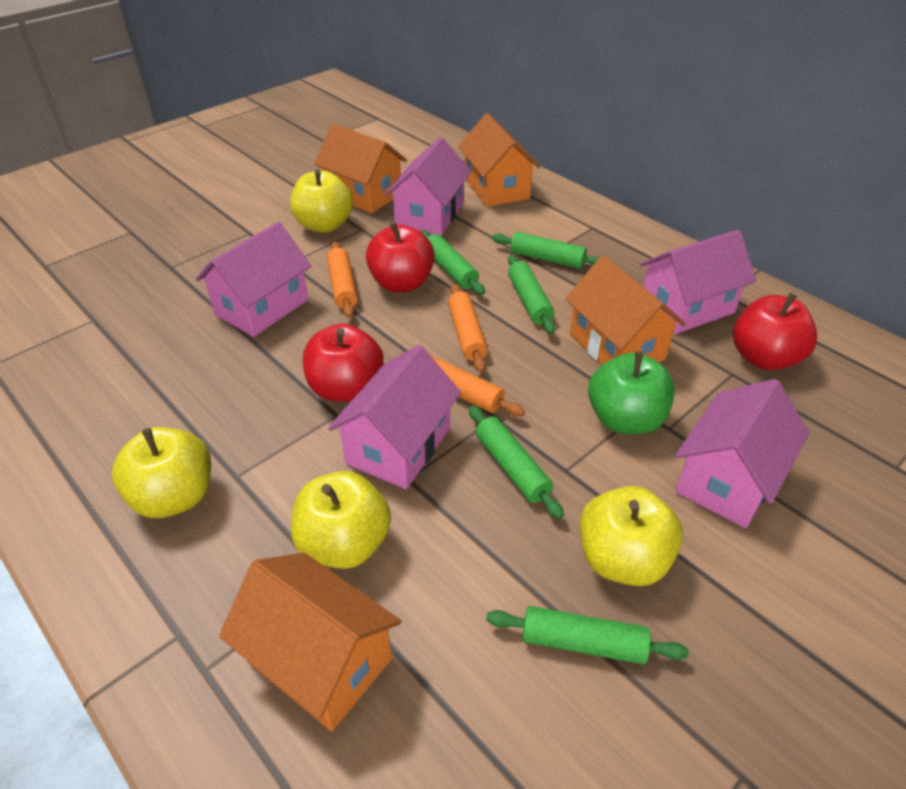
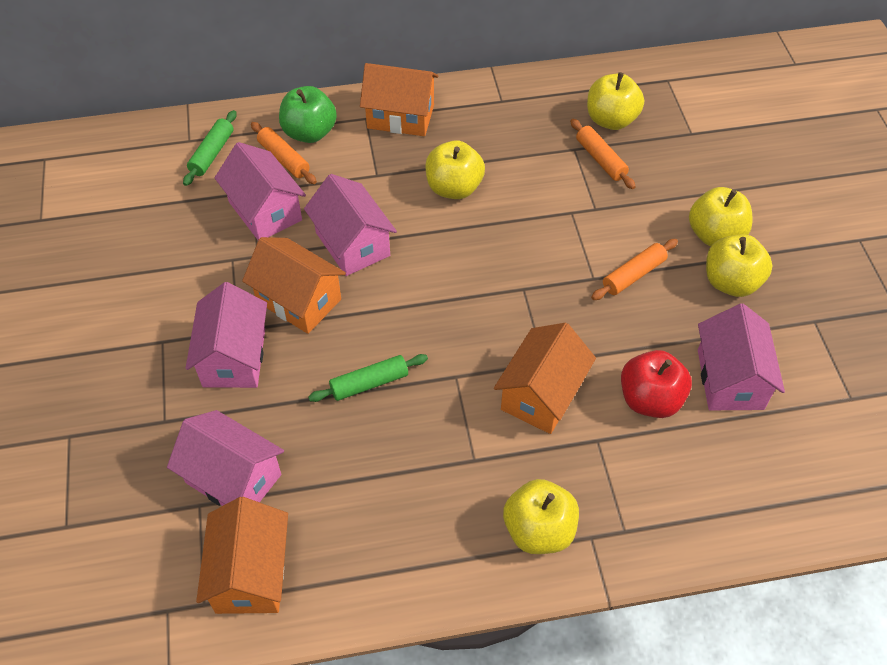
green rolling pin: 5 -> 2
red apple: 3 -> 1
yellow apple: 4 -> 5

